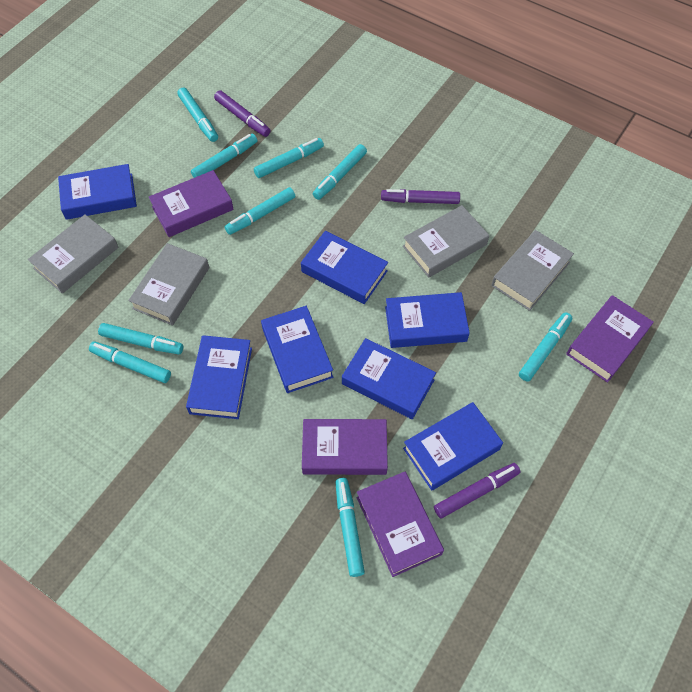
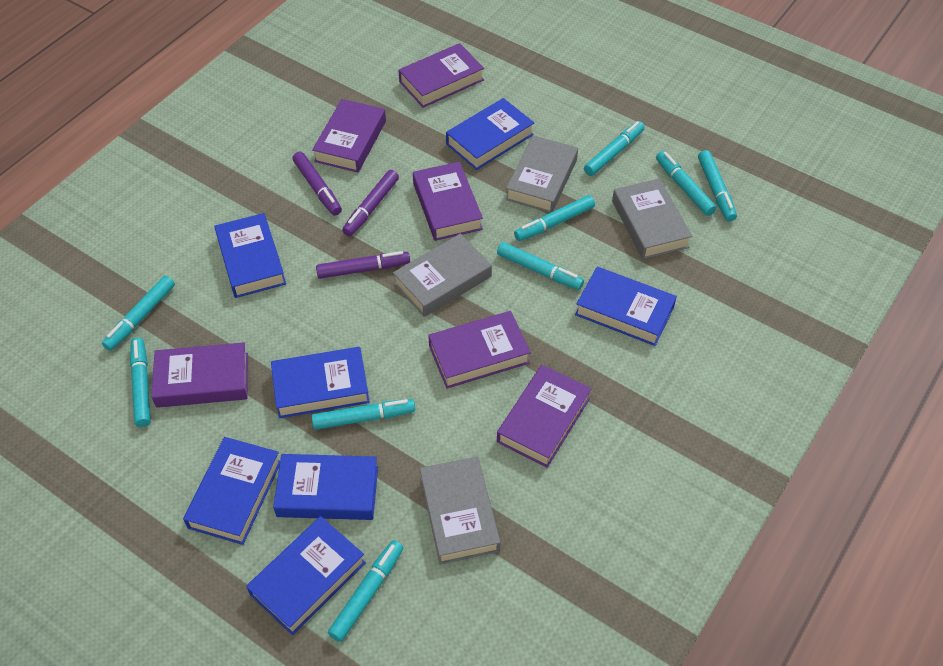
purple book: 4 -> 6

